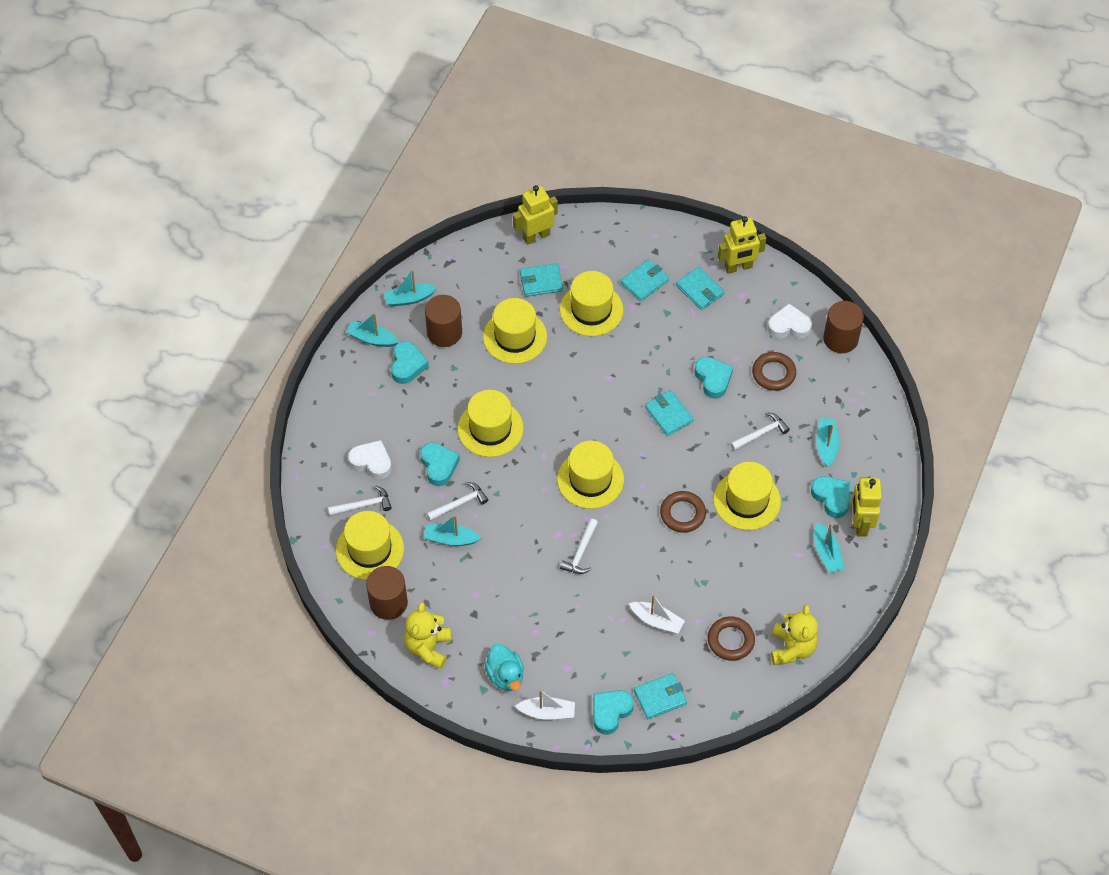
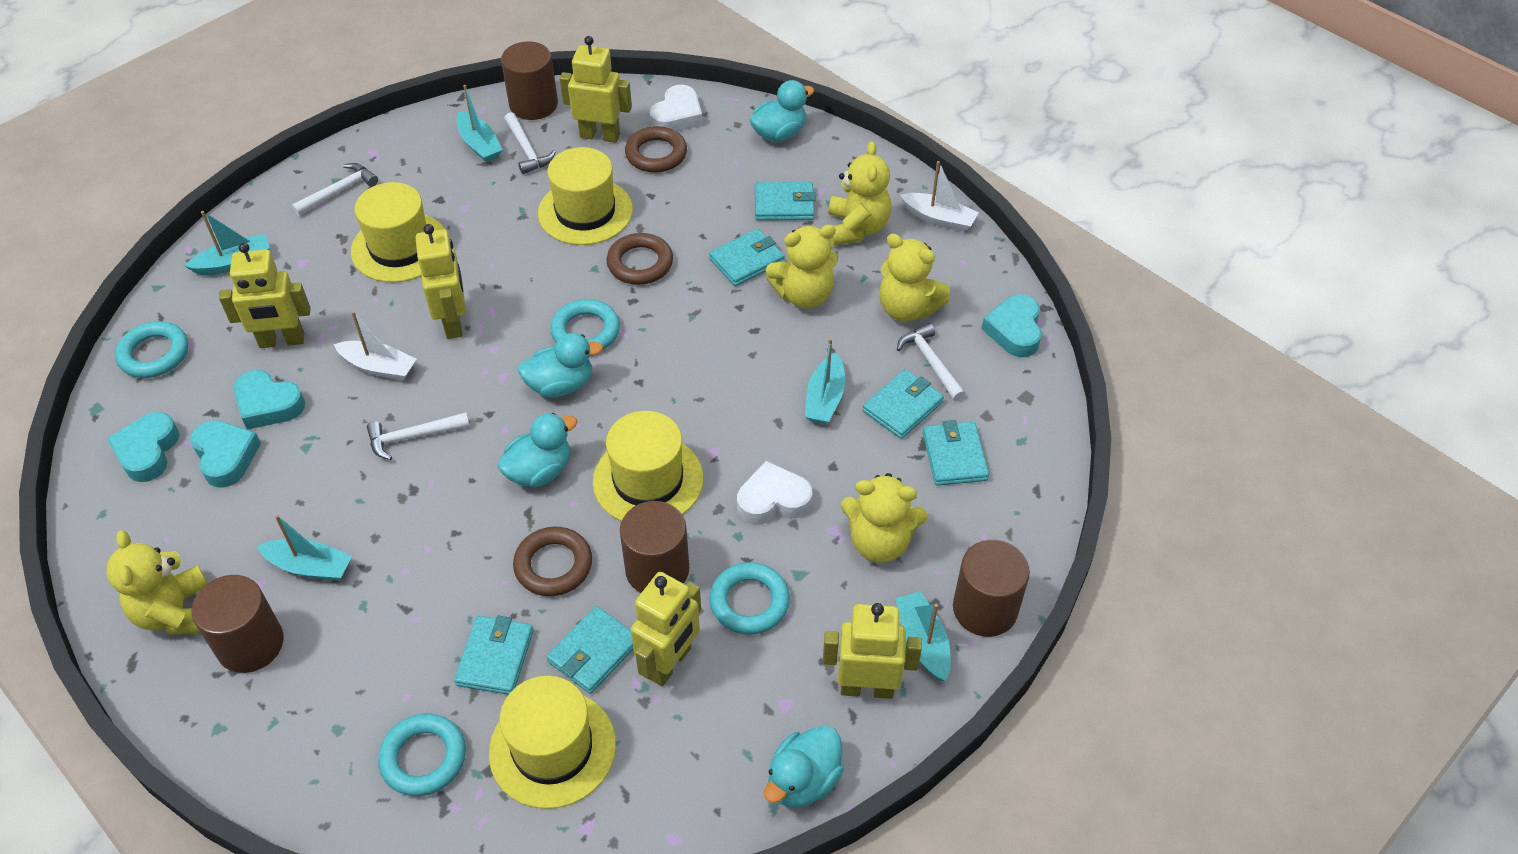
brown cylinder: 3 -> 4
turquoise duck: 1 -> 4
turquoise heart: 5 -> 4
turquoise ring: 0 -> 4
turquoise wallet: 5 -> 6
yellow hat: 6 -> 4
yellow robot: 3 -> 5
yellow teddy bear: 2 -> 5

